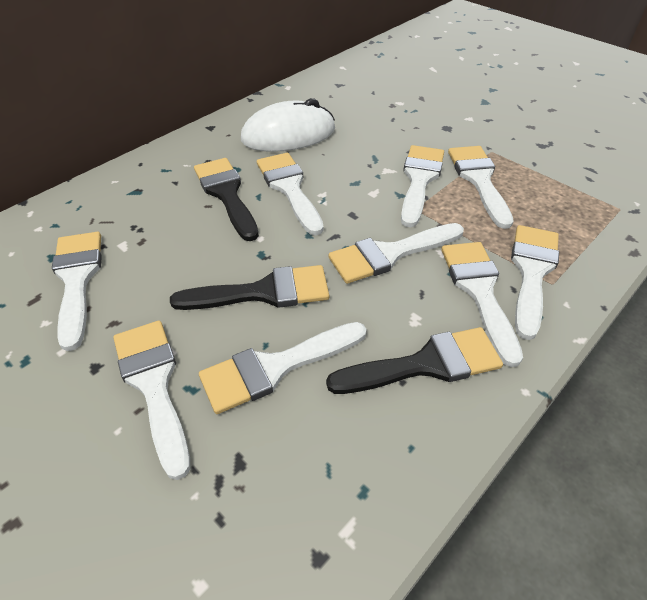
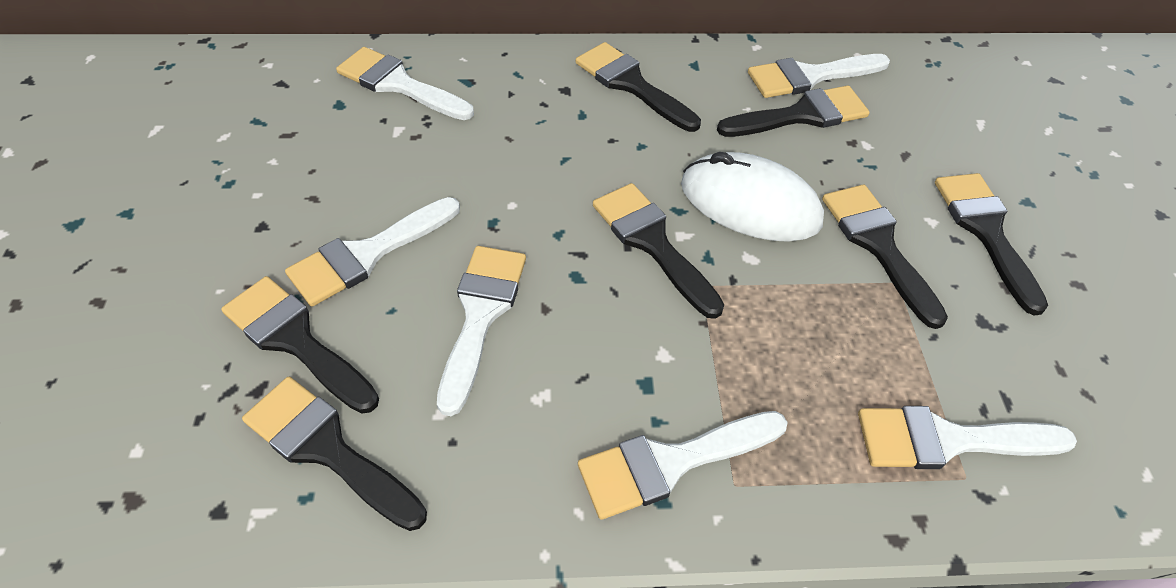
black brush: 3 -> 7
white brush: 9 -> 6

